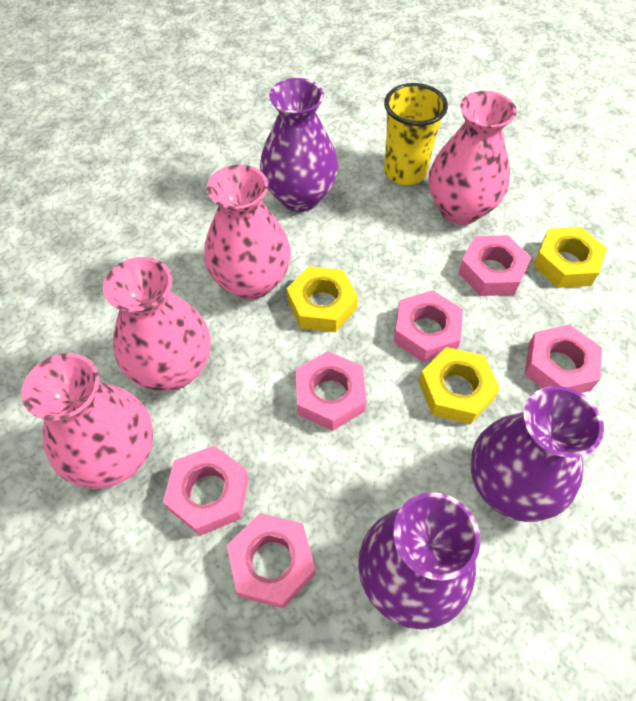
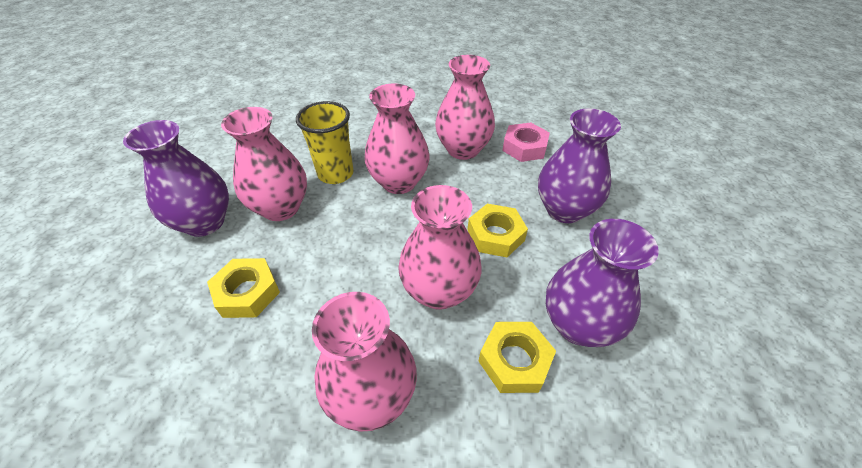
pink nut: 6 -> 1
pink vase: 4 -> 5

